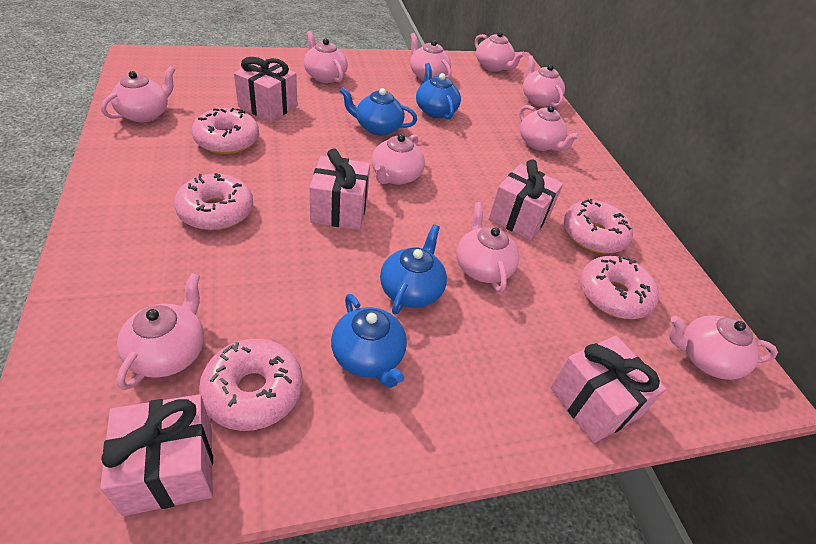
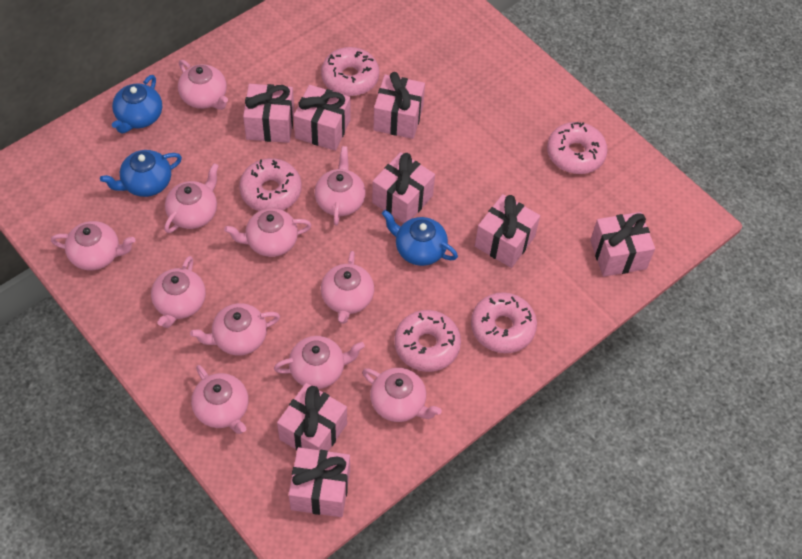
blue teapot: 4 -> 3
pink gift: 5 -> 8
pink teapot: 10 -> 11

